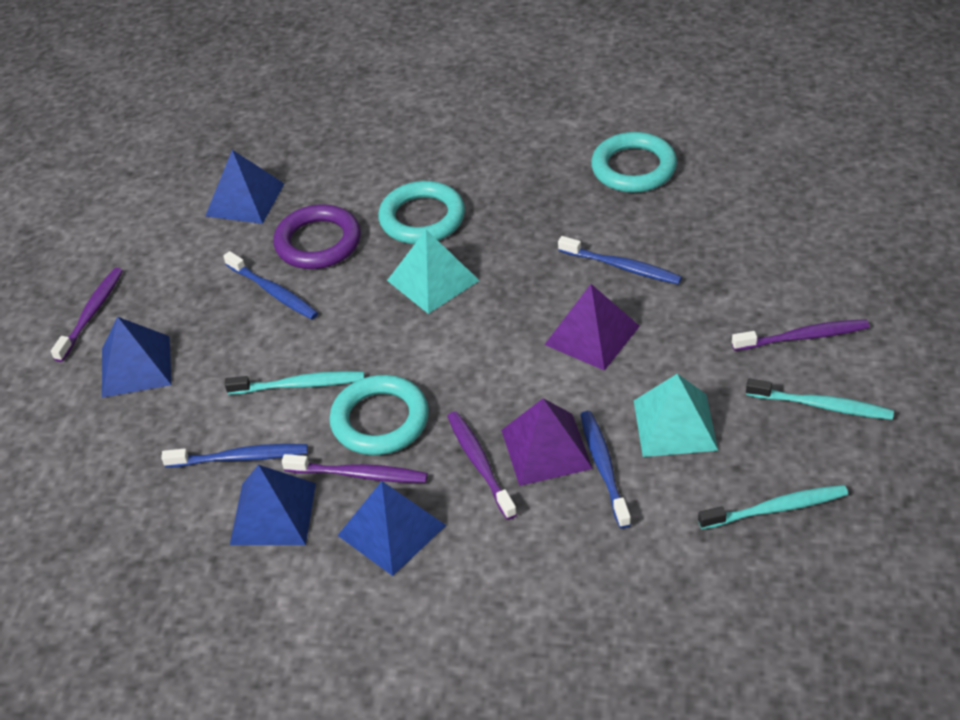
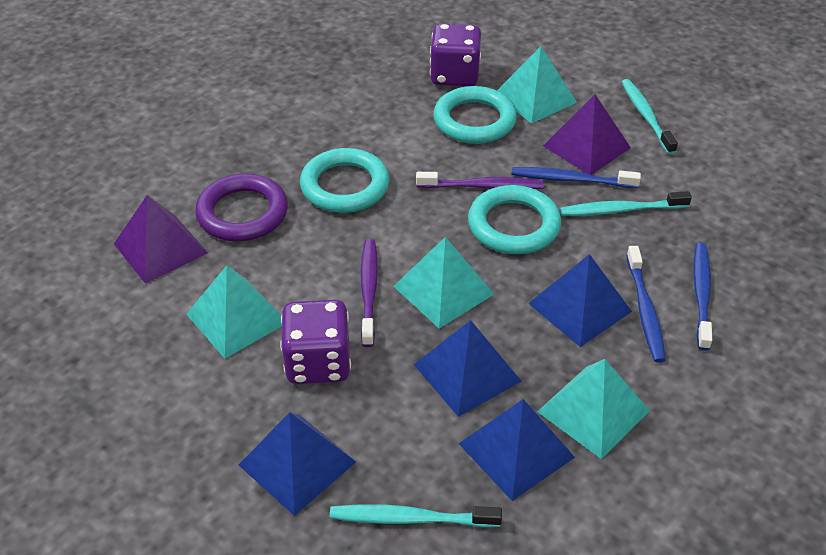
blue toothbrush: 4 -> 3
purple dice: 0 -> 2
purple toothbrush: 4 -> 2
turquoise pyramid: 2 -> 4

